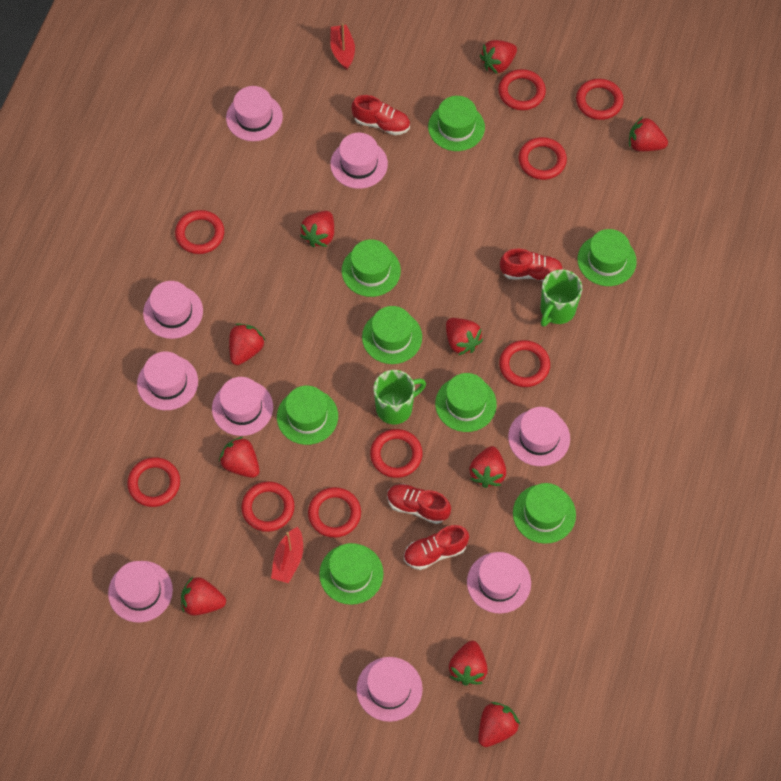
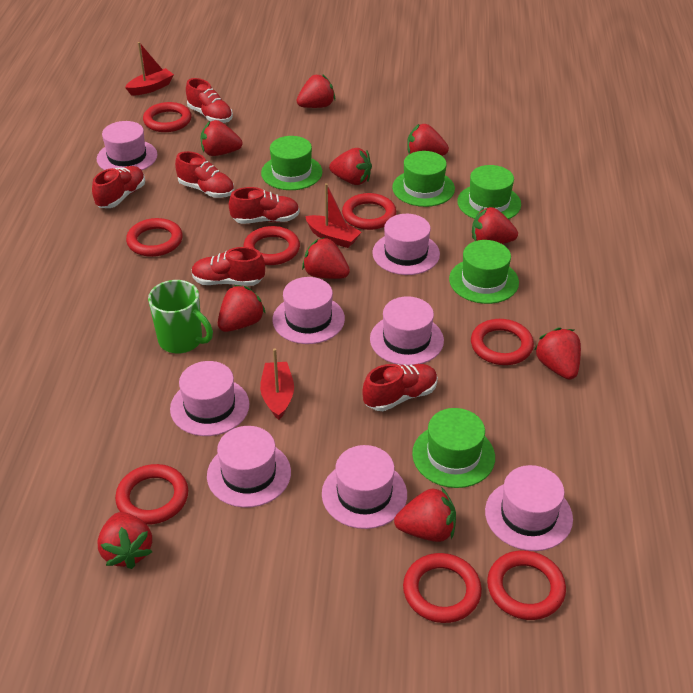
green hat: 8 -> 5
green mug: 2 -> 1
pink hat: 9 -> 8
red boat: 2 -> 3
red ring: 9 -> 8
red shoe: 4 -> 6

